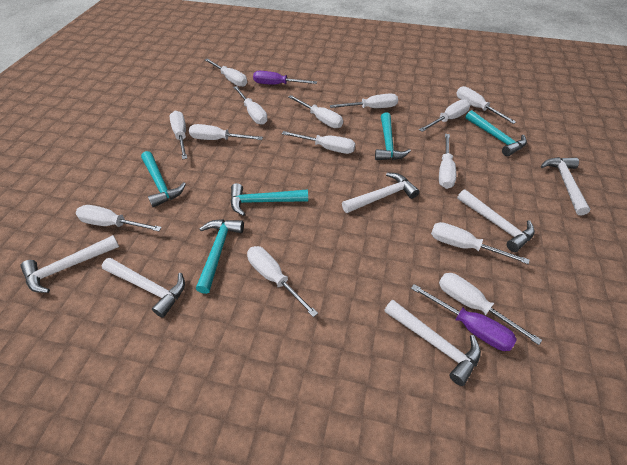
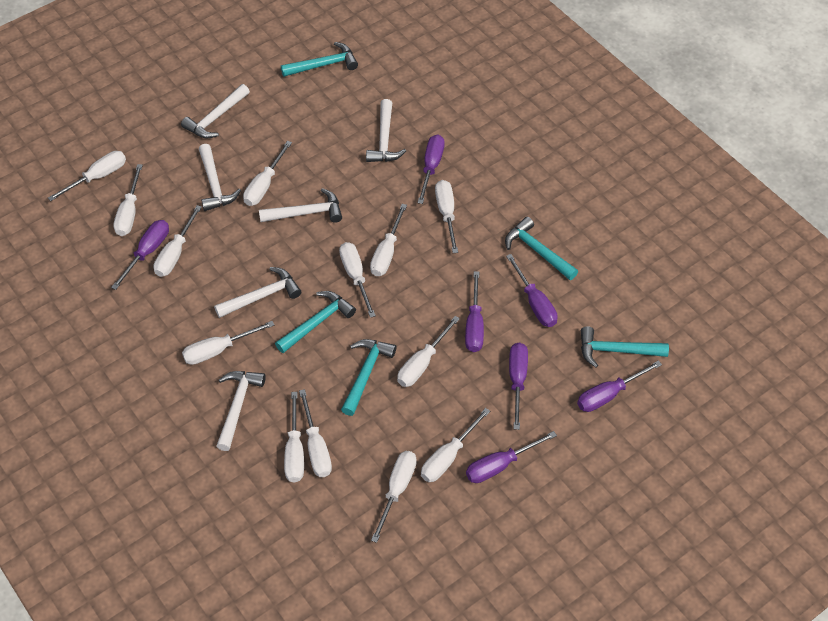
purple screwdriver: 2 -> 7
white screwdriver: 14 -> 13

